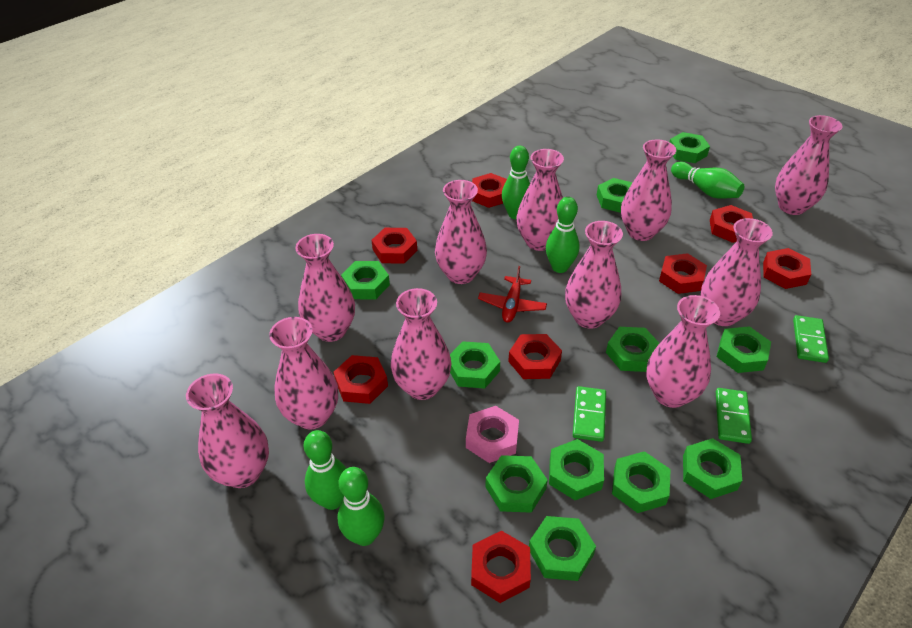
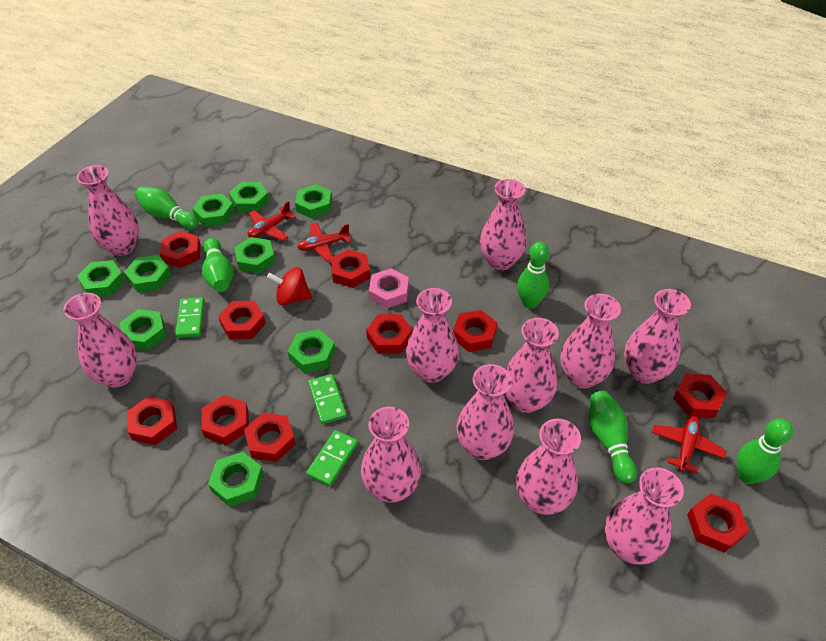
green nut: 11 -> 9
red nut: 8 -> 10
red plane: 1 -> 3
red spinning top: 0 -> 1

